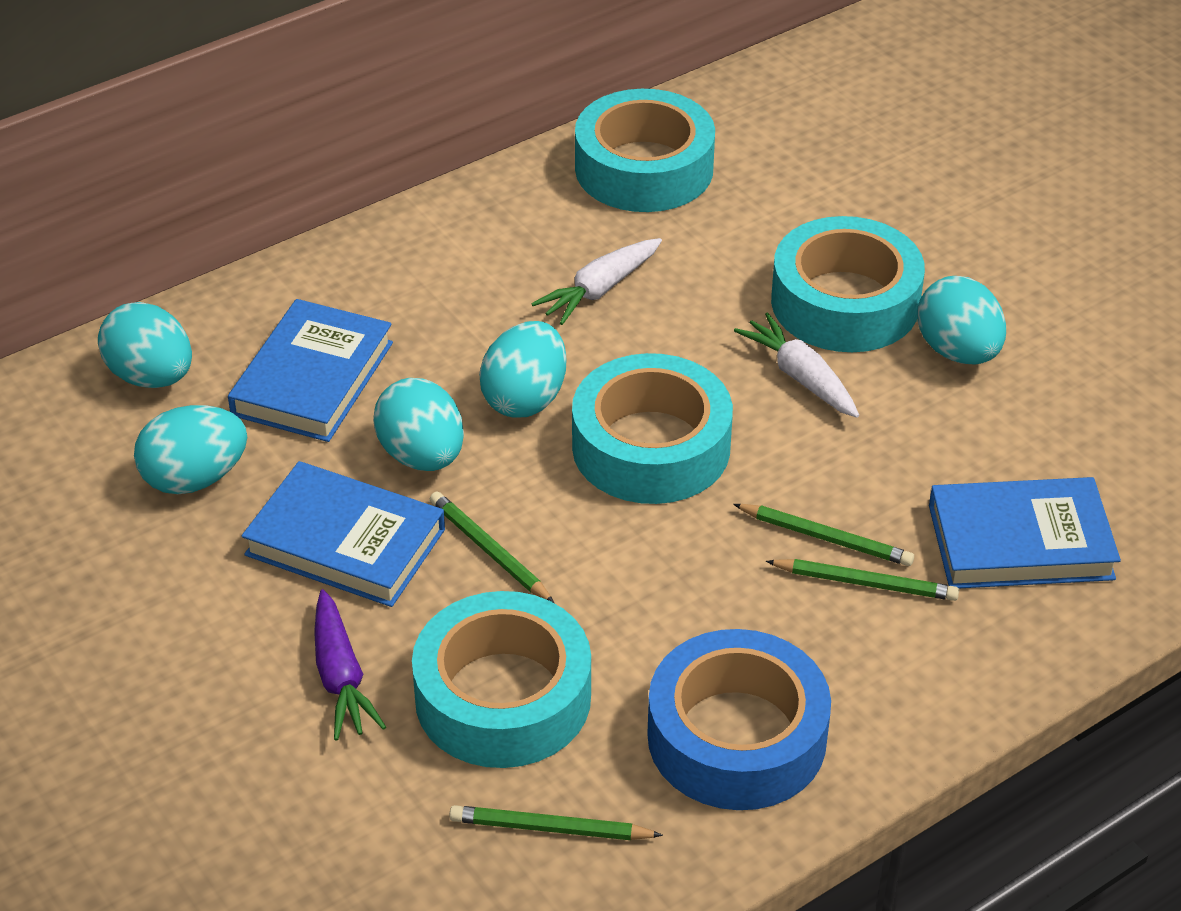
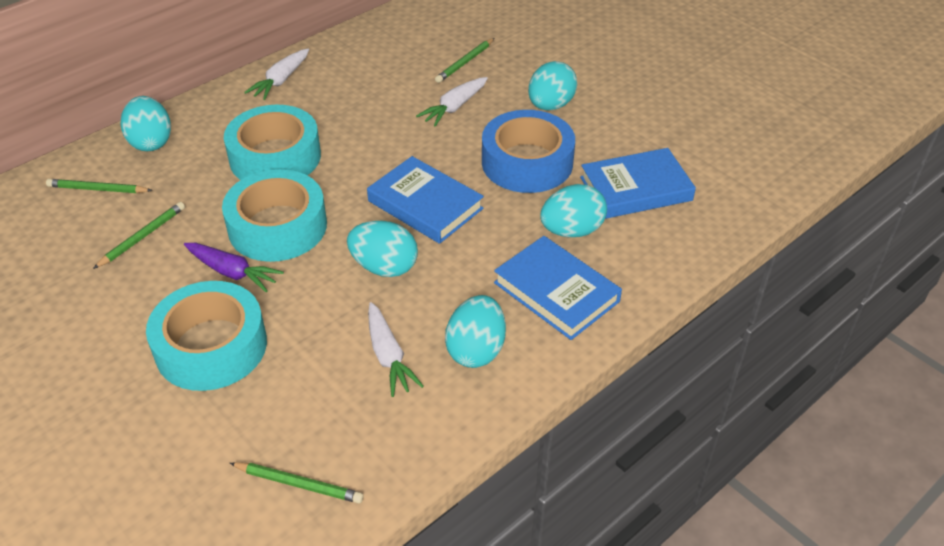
turquoise tape: 4 -> 3
white carrot: 2 -> 3

